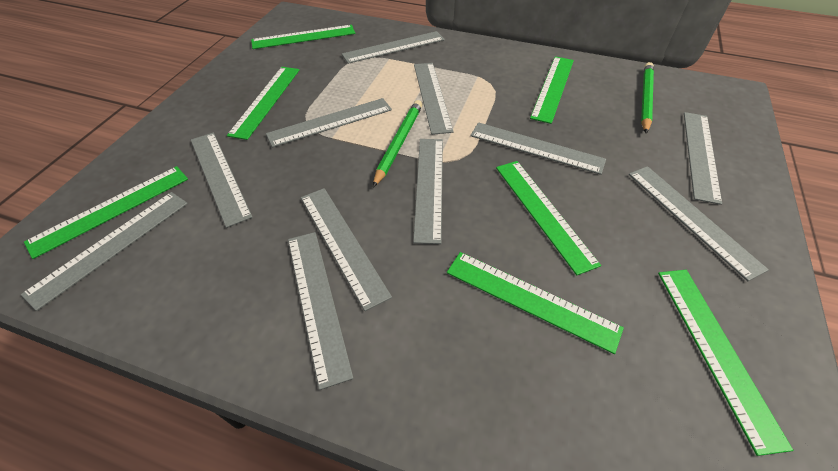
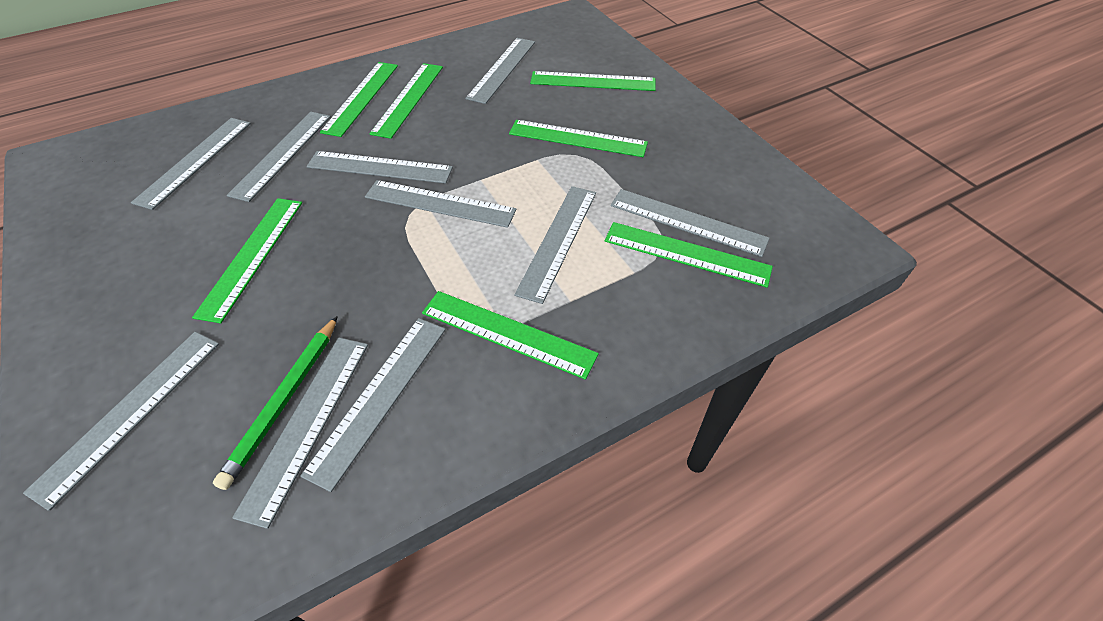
green pencil: 2 -> 1
grey ruler: 11 -> 10

